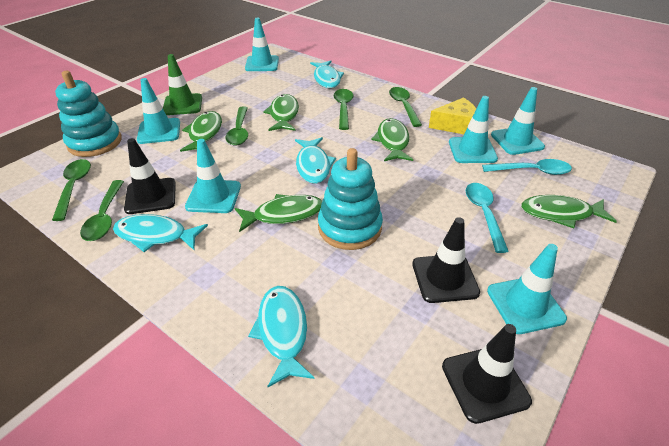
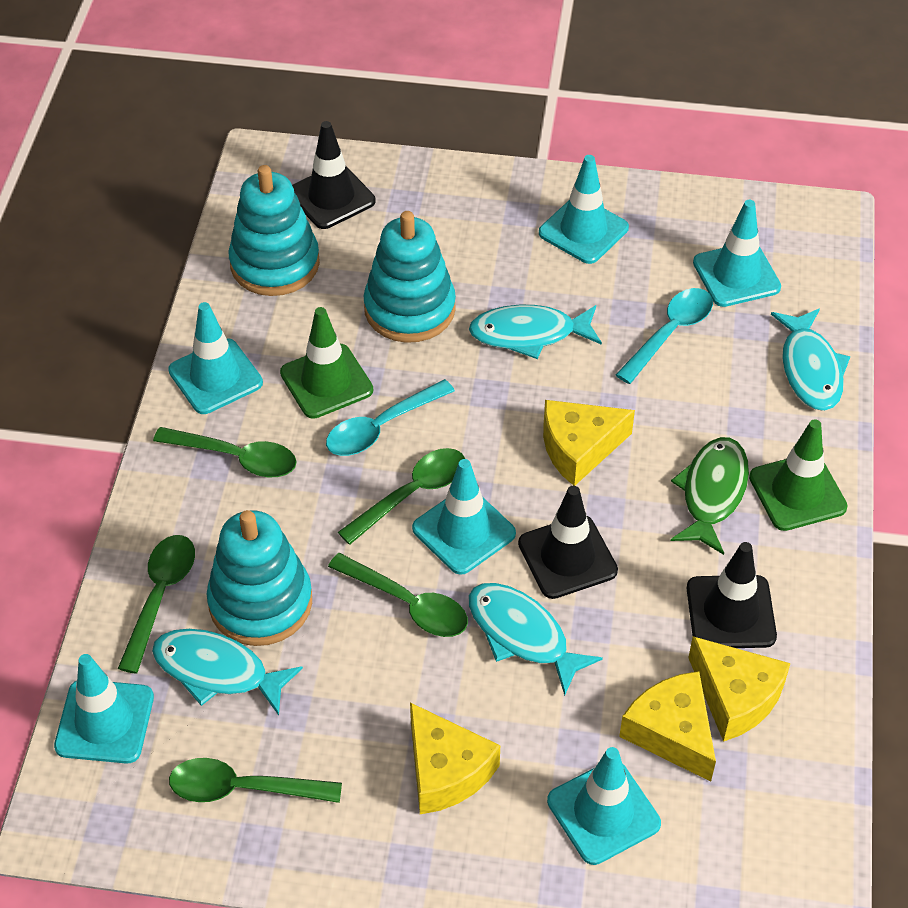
green fish: 5 -> 1
green traffic cone: 1 -> 2
turquoise stacking toy: 2 -> 3
yellow cheese: 1 -> 4

